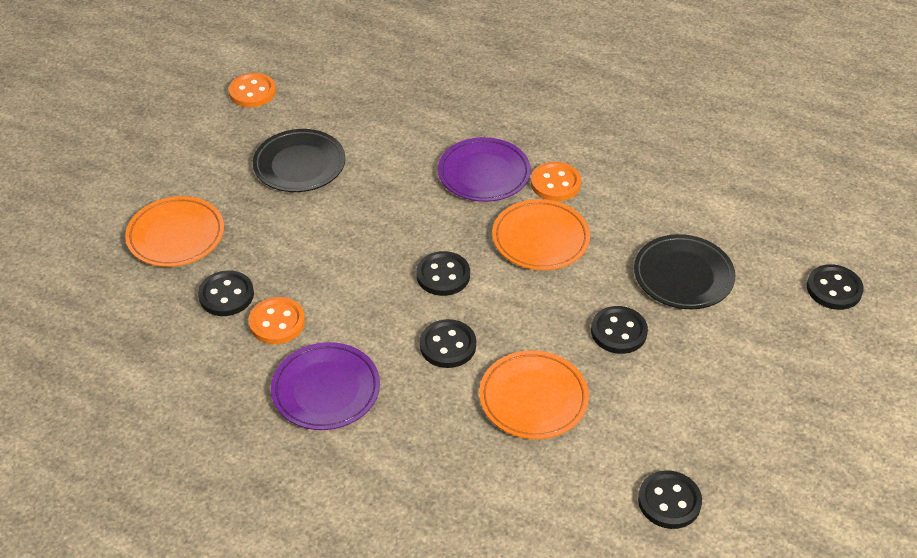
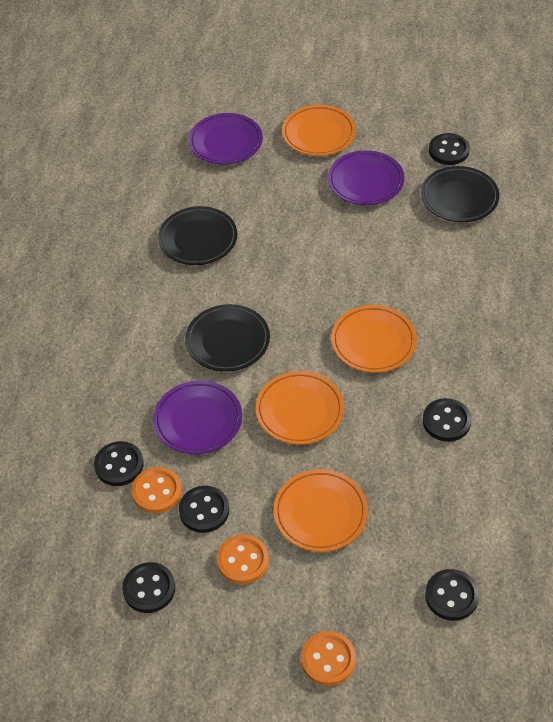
black plate: 2 -> 3
orange plate: 3 -> 4
purple plate: 2 -> 3

